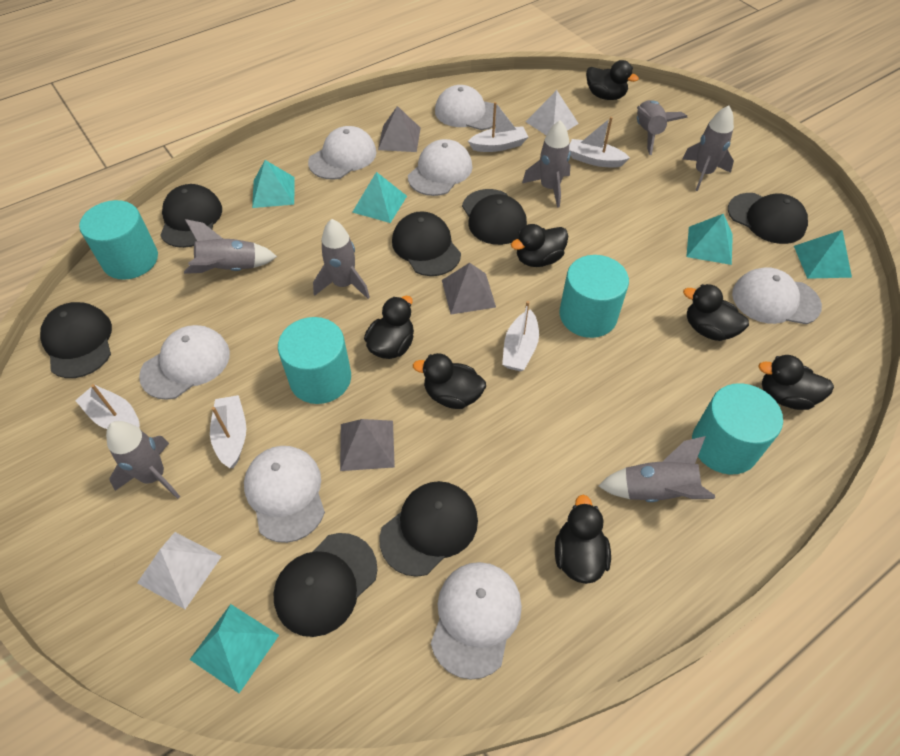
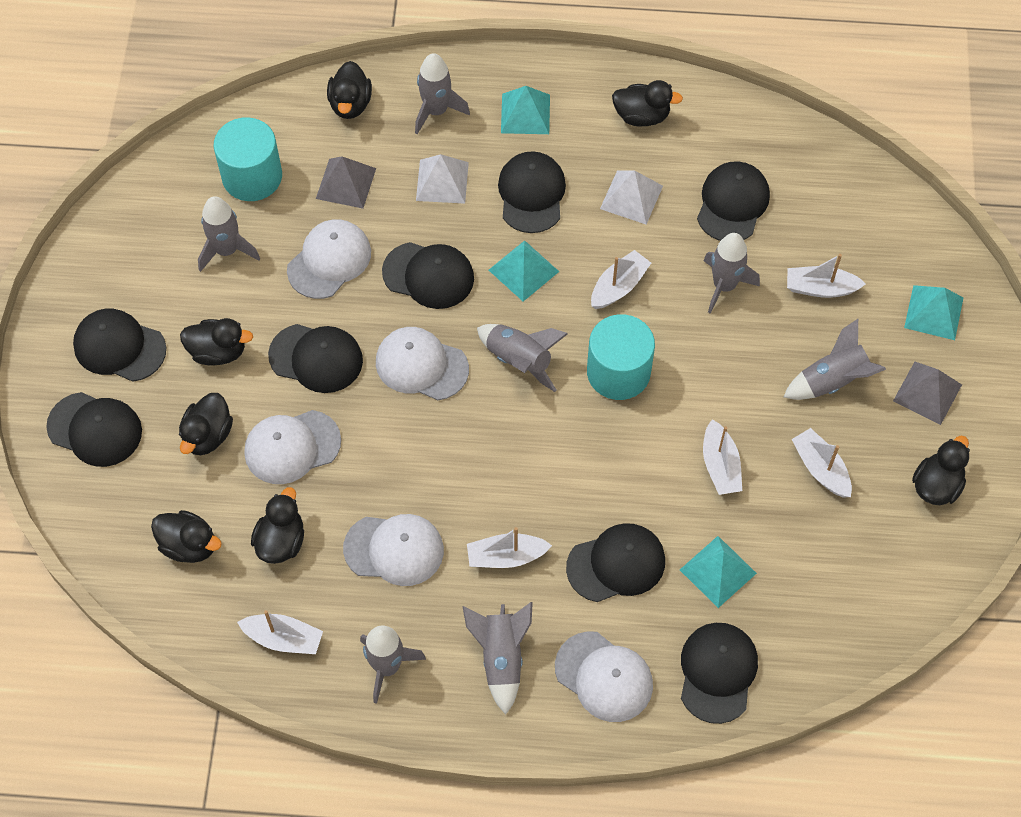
black cap: 7 -> 8
grey pyramid: 3 -> 2
turquoise cylinder: 4 -> 2
turquoise pyramid: 5 -> 4
white boat: 5 -> 6
white cap: 7 -> 5

